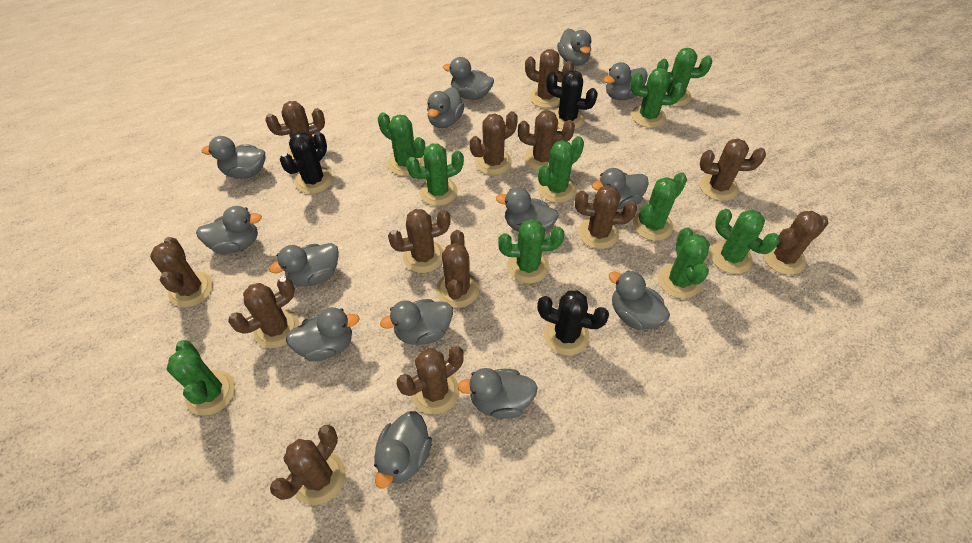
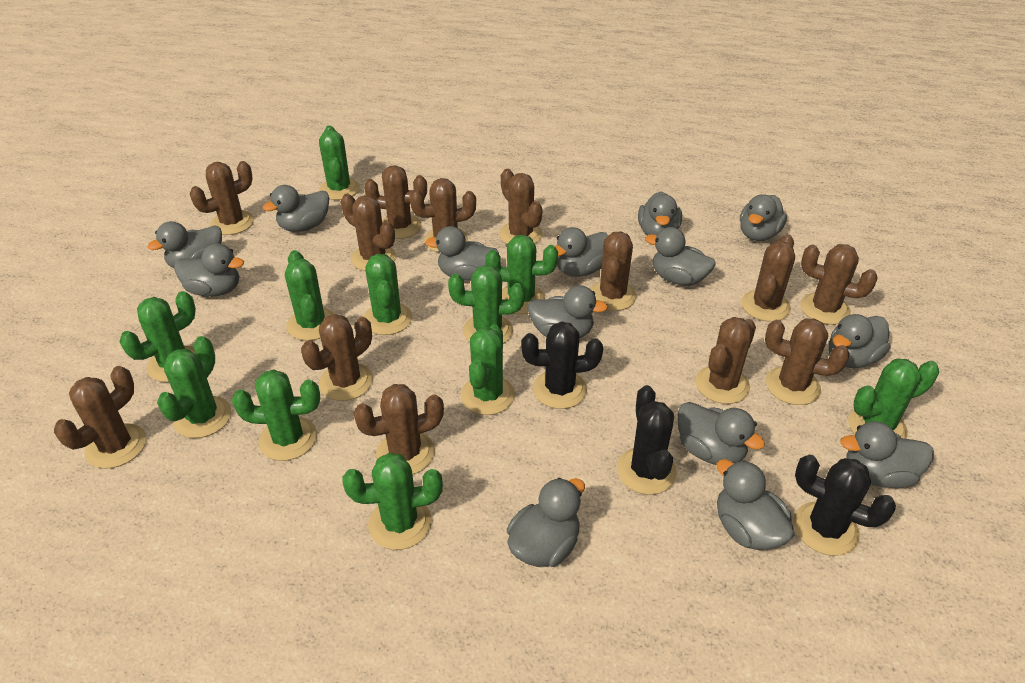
green cactus: 10 -> 11

